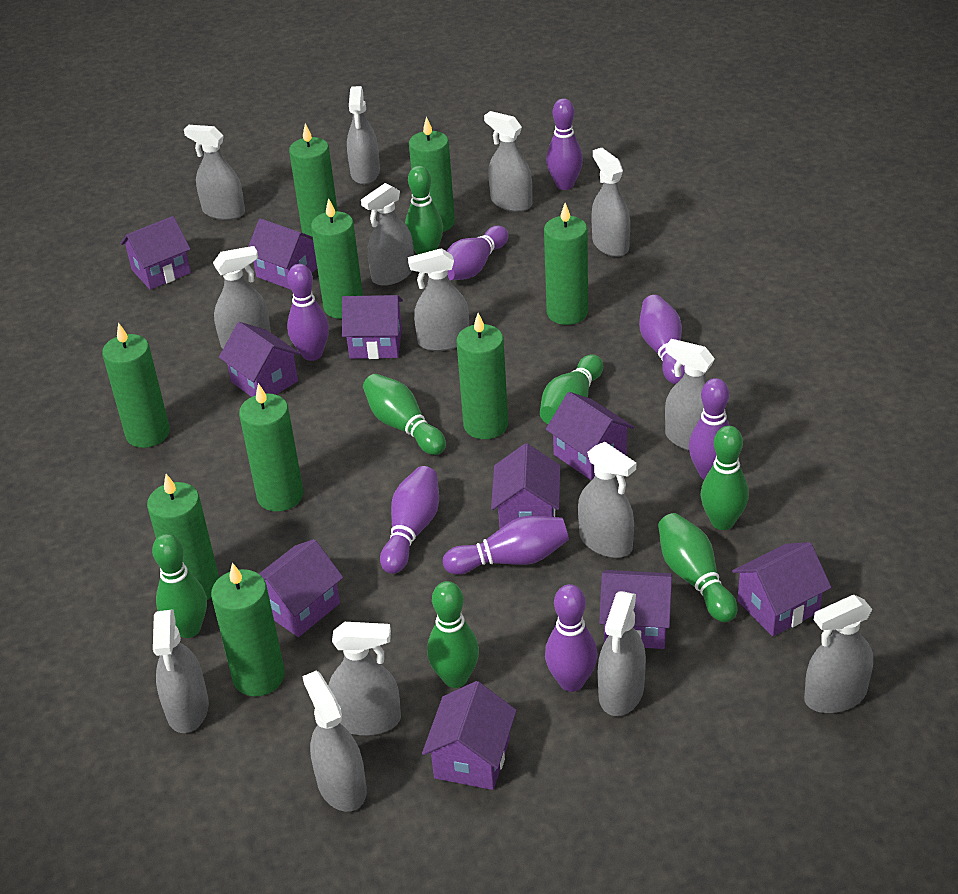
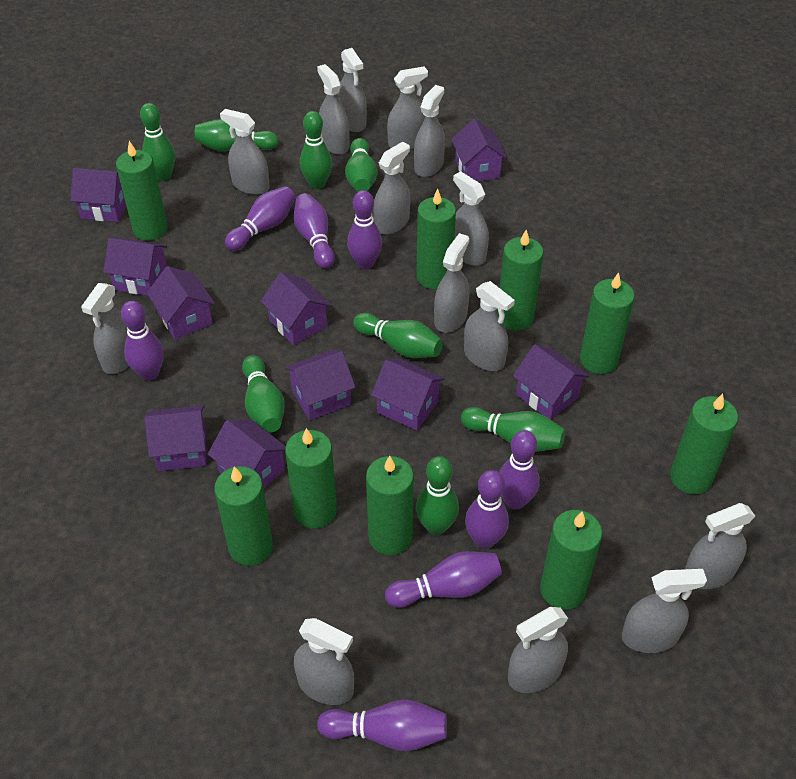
green bowling pin: 7 -> 8

